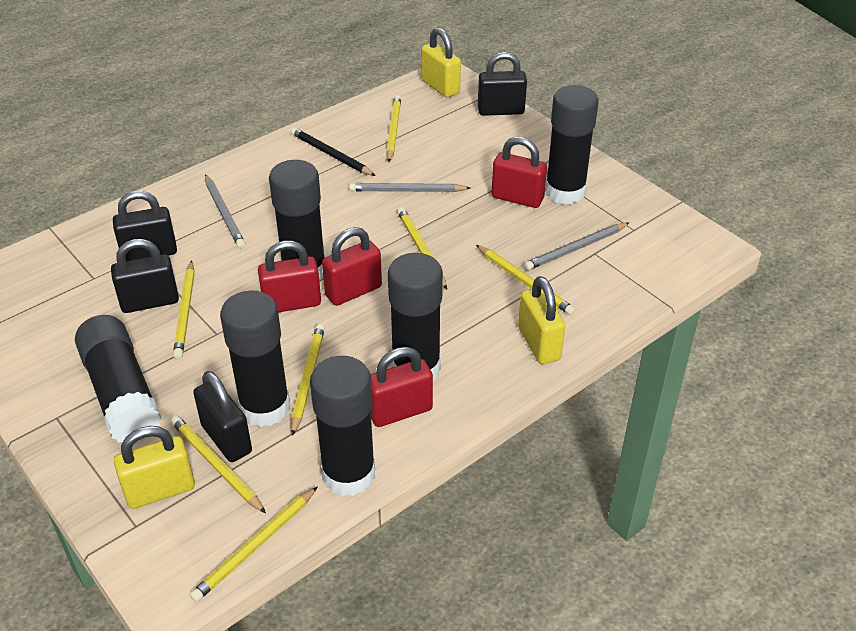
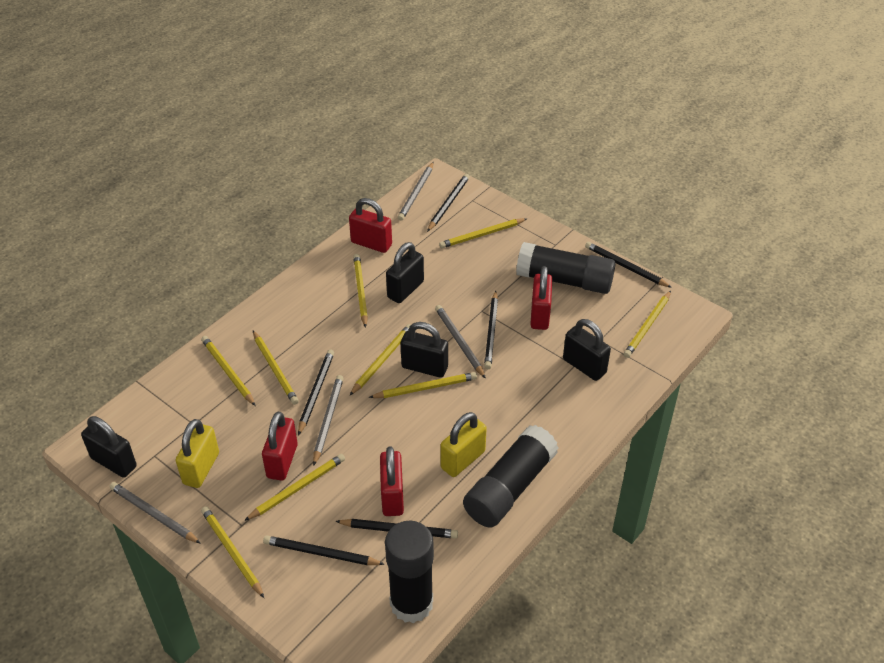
black glue stick: 6 -> 3
black pencil: 1 -> 6
grey pencil: 3 -> 4
yellow padlock: 3 -> 2
yellow pencil: 7 -> 9

